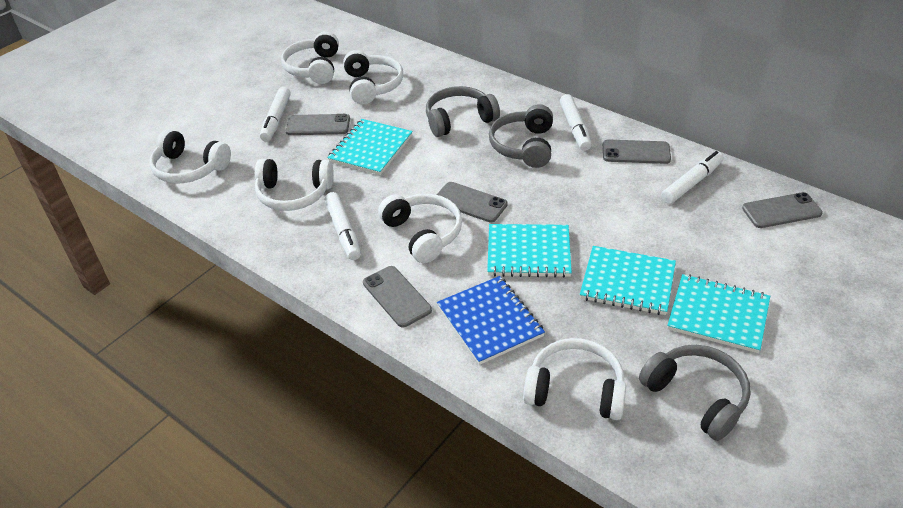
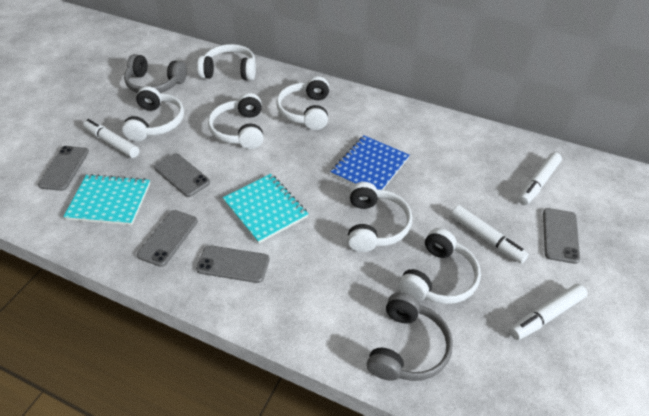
grey headphones: 3 -> 2
turquoise notebook: 4 -> 2

